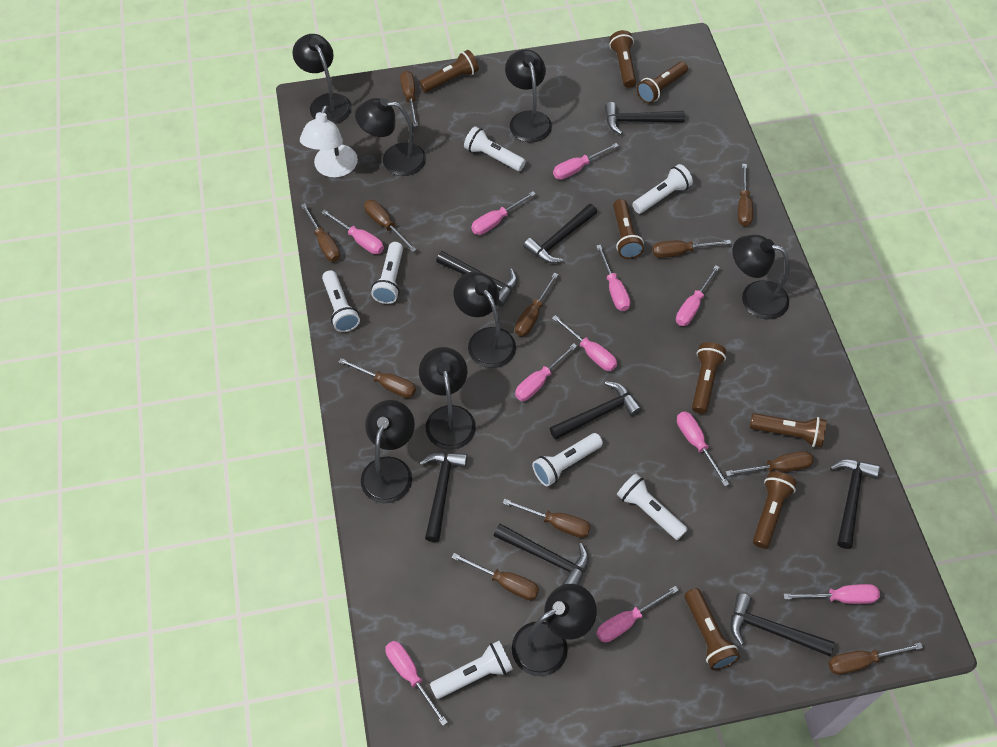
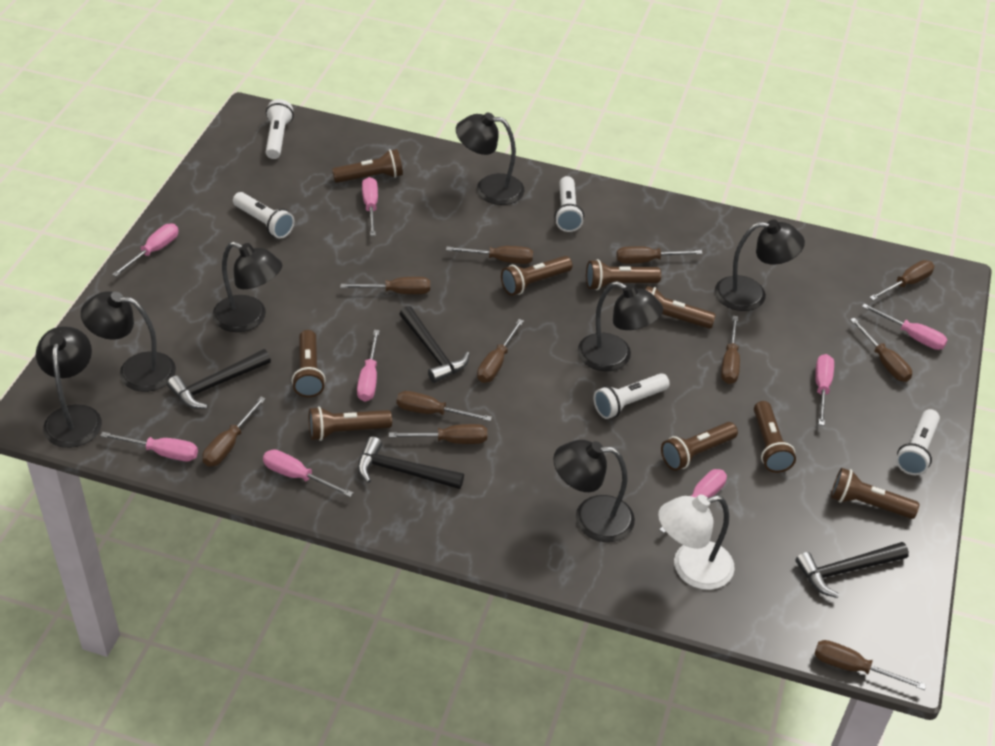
black hammer: 8 -> 4
black lamp: 8 -> 7
brown flashlight: 8 -> 9
pink screwdriver: 11 -> 8
white flashlight: 7 -> 5

